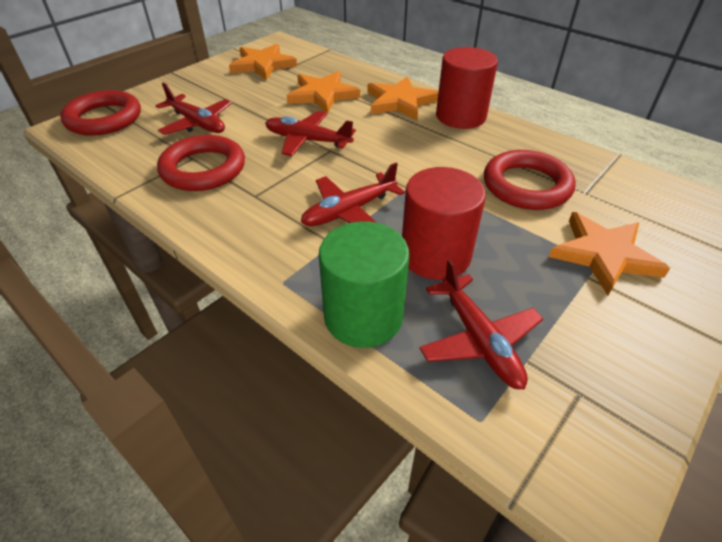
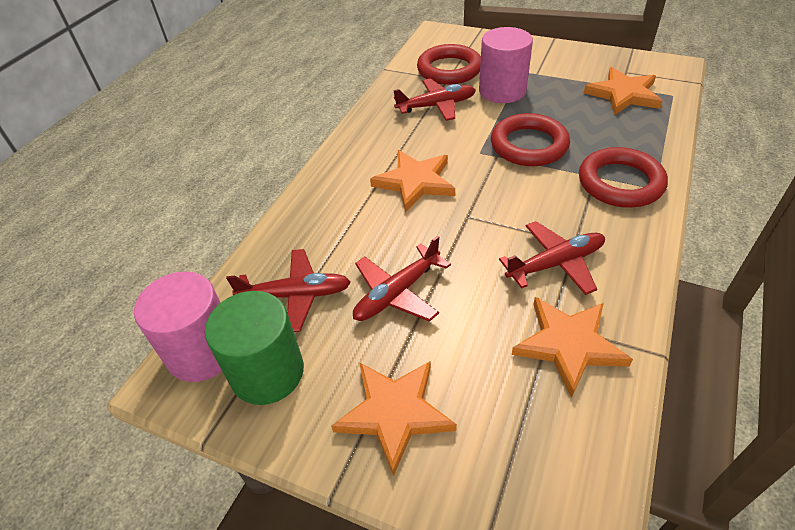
pink cylinder: 0 -> 2
red cylinder: 2 -> 0

